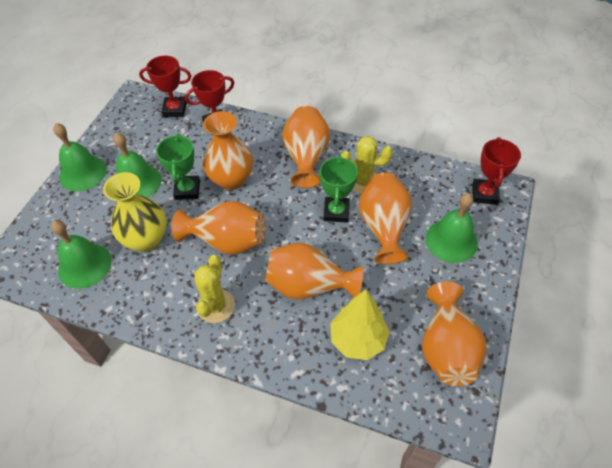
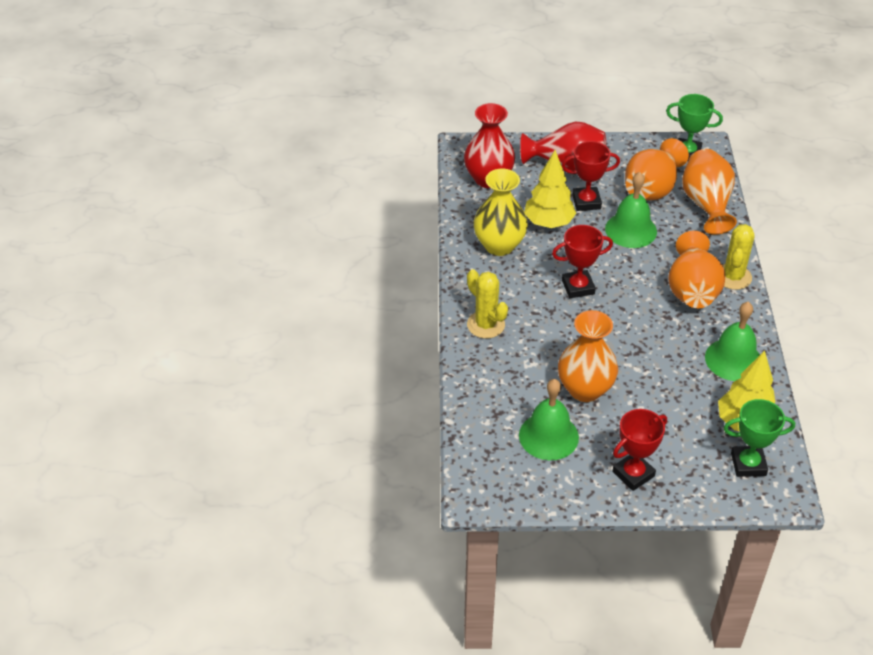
green bell: 4 -> 3
orange vase: 6 -> 4
red vase: 0 -> 2
yellow tree: 1 -> 2

